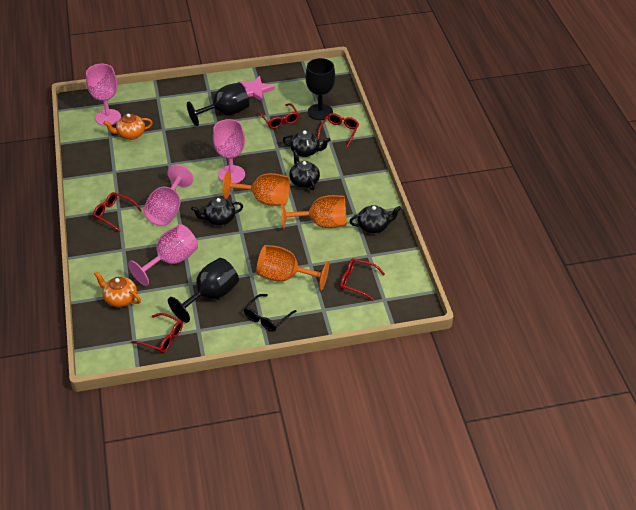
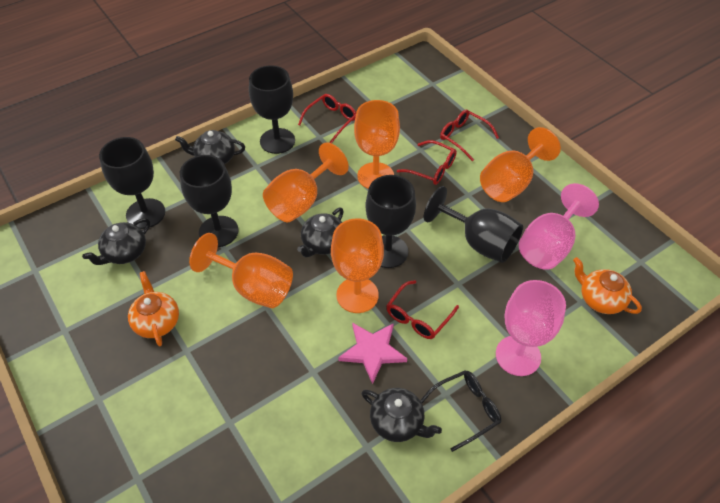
black goblet: 3 -> 5
orange goblet: 3 -> 5
pink goblet: 4 -> 2
red glasses: 5 -> 4

